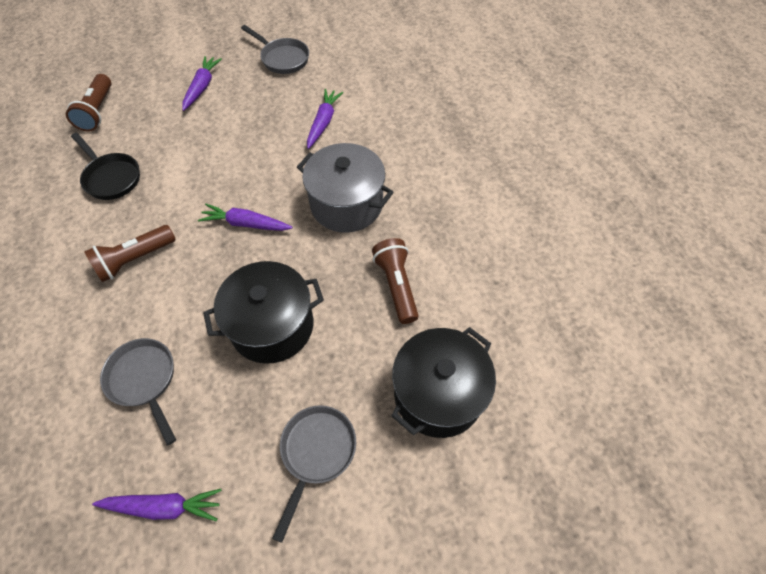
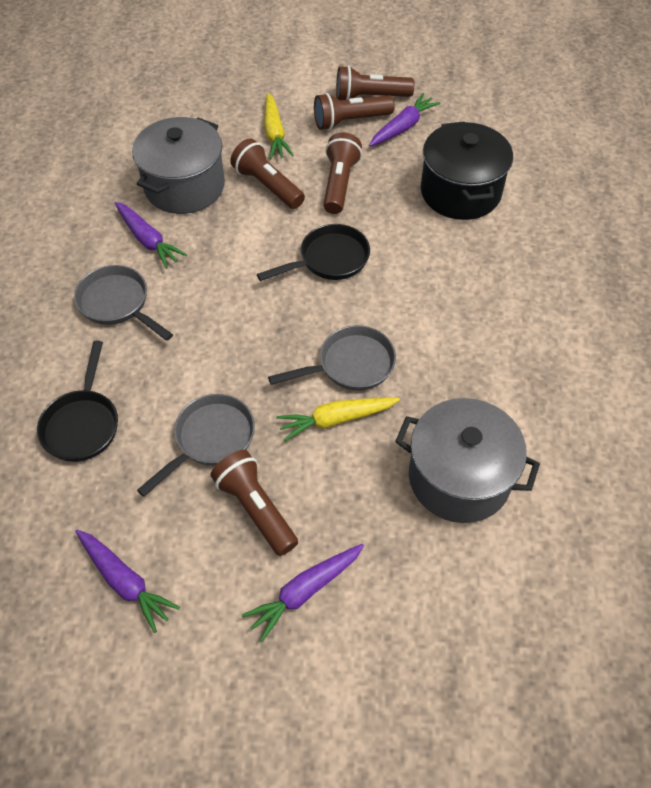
black pan: 1 -> 2
black pot: 2 -> 1
brown flashlight: 3 -> 5
grey pot: 1 -> 2
yellow carrot: 0 -> 2

